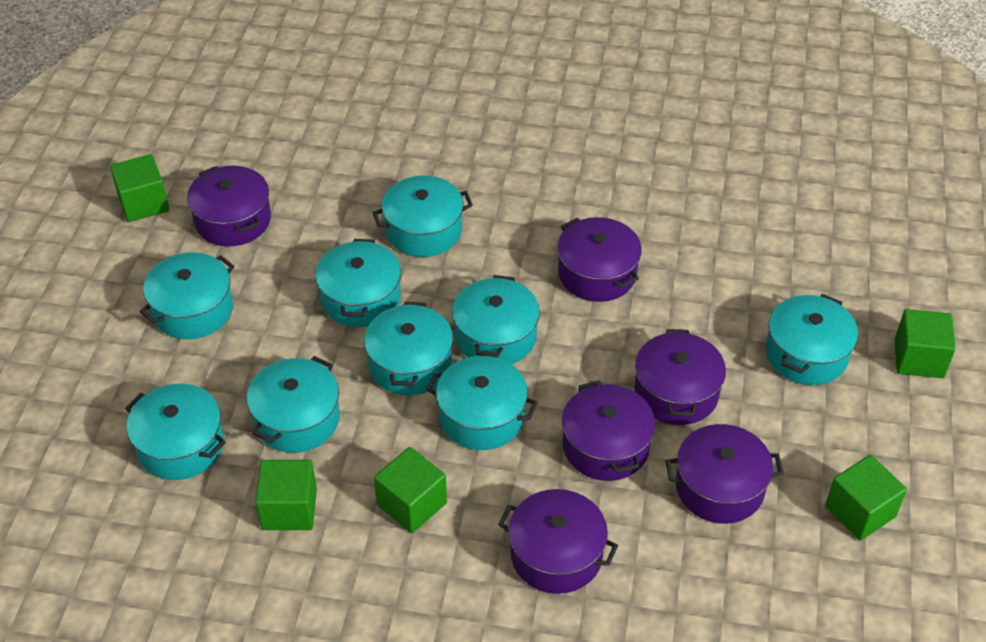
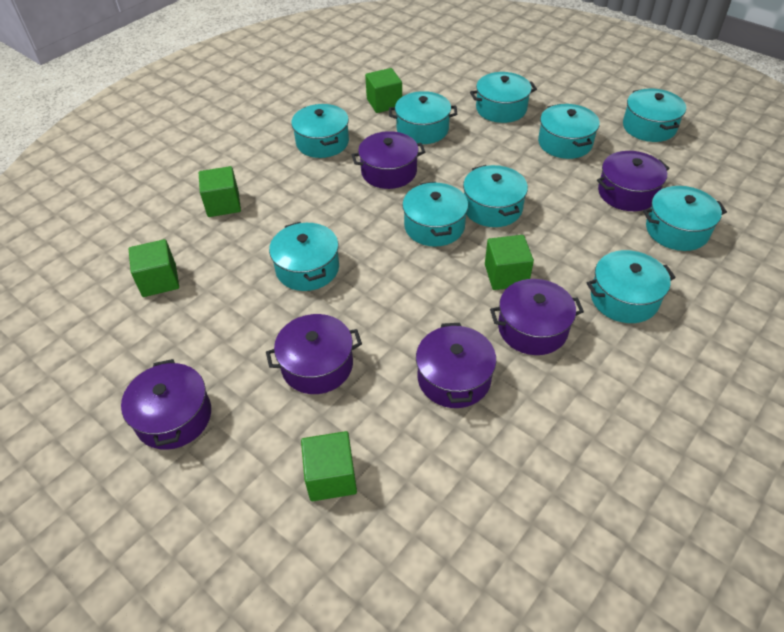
turquoise pot: 9 -> 10

